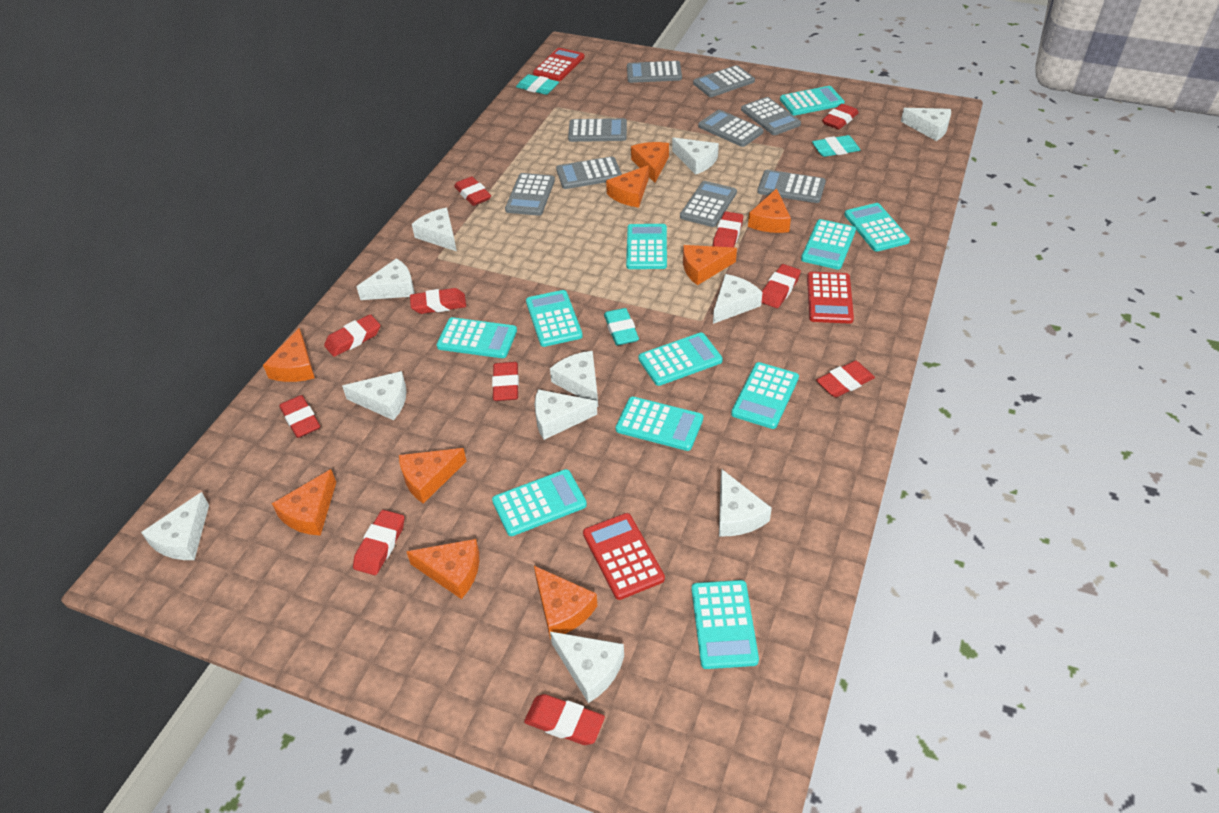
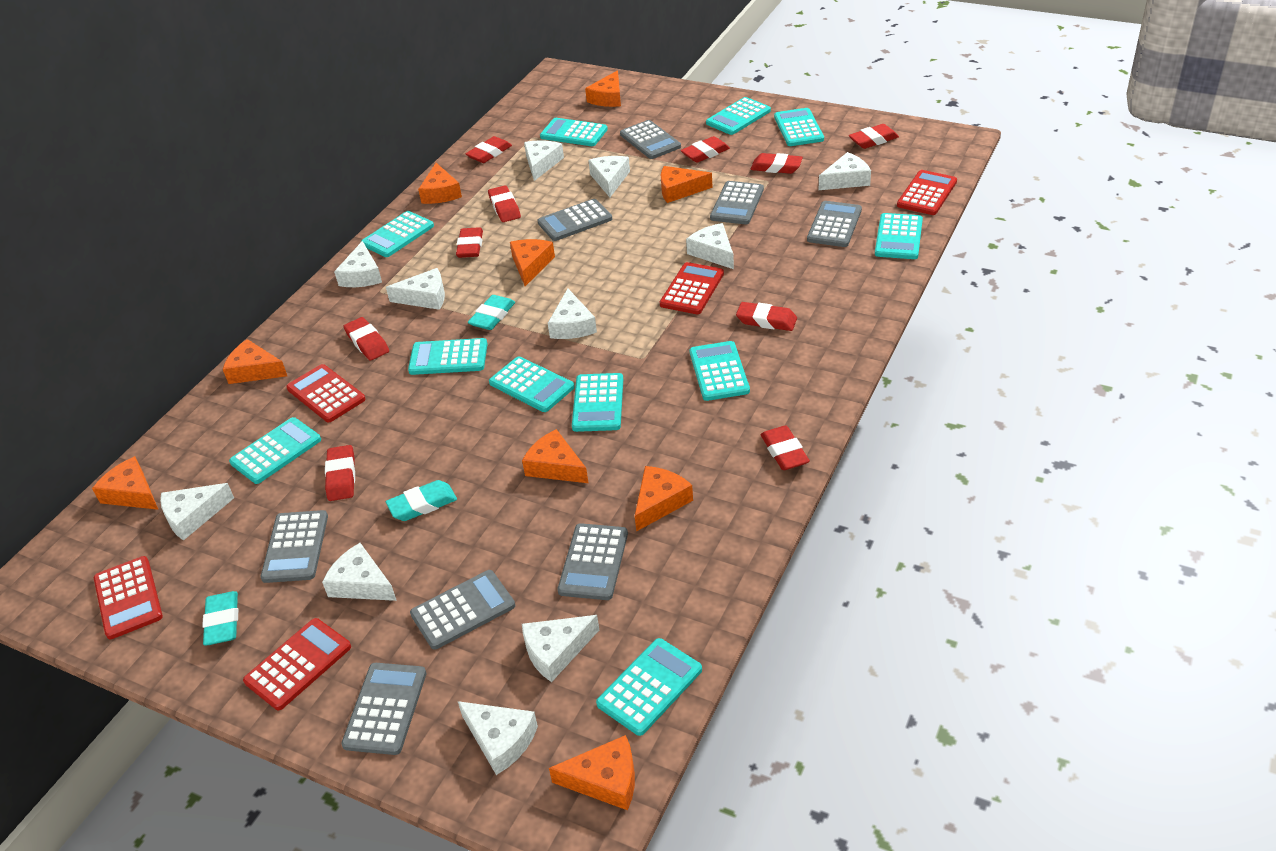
grey calculator: 9 -> 8
red calculator: 3 -> 5
red eraser: 11 -> 10

